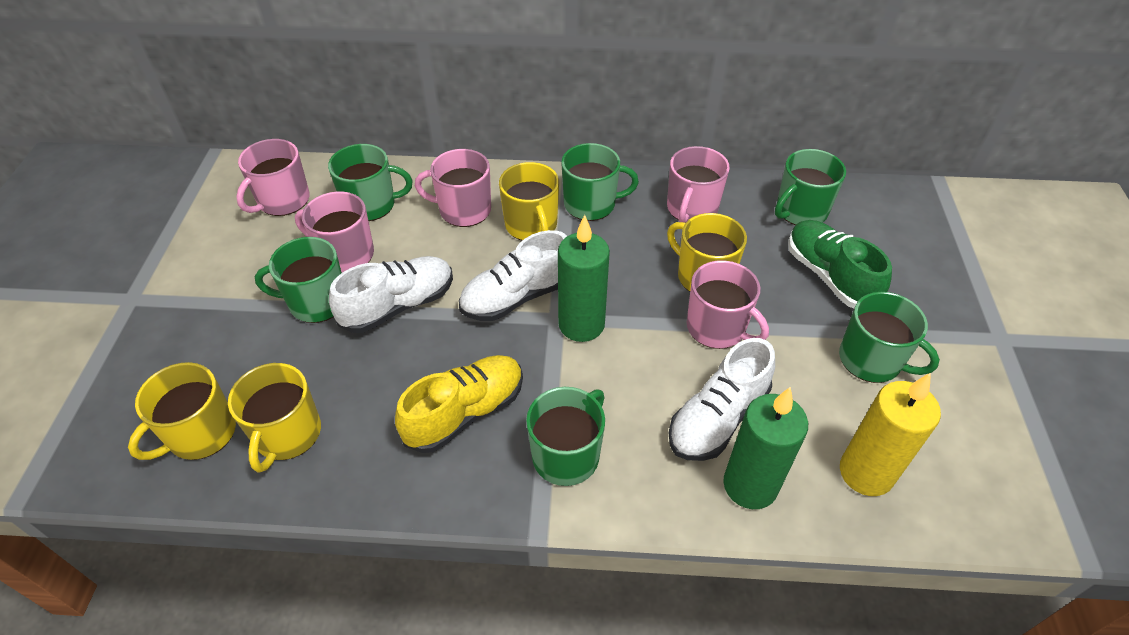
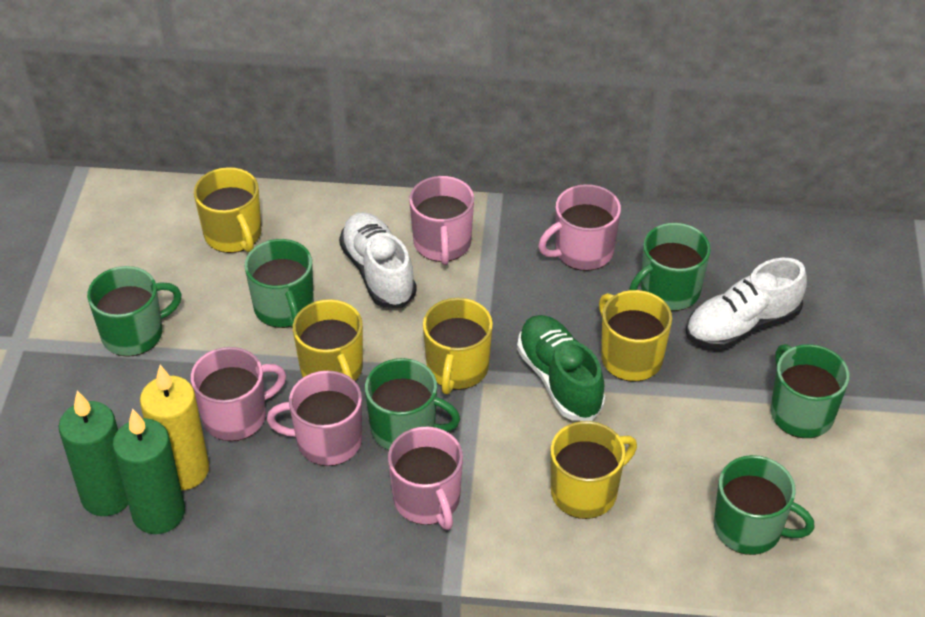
white shoe: 3 -> 2
yellow mug: 4 -> 5
yellow shoe: 1 -> 0

